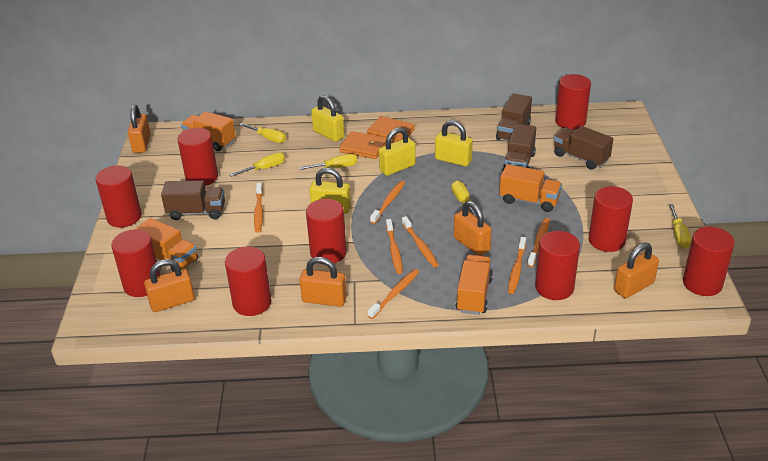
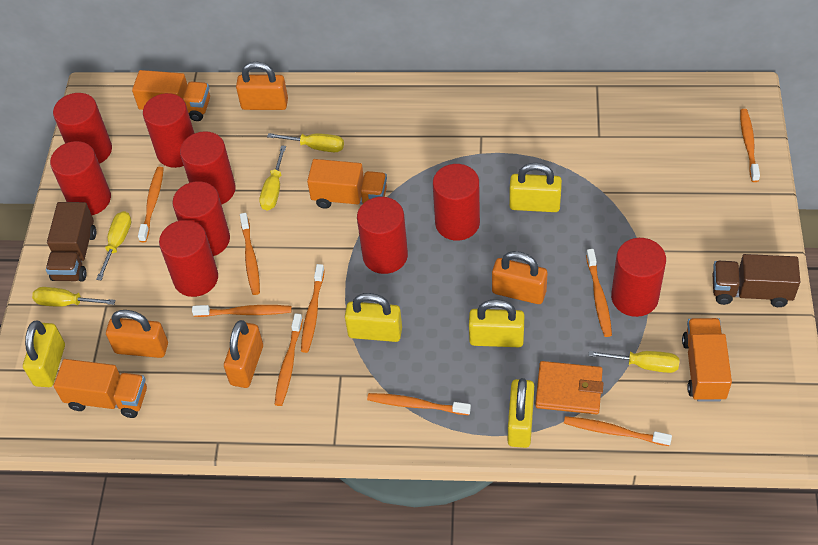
brown truck: 4 -> 2
orange padlock: 5 -> 4
orange toothbrush: 7 -> 9
orange wallet: 2 -> 1
yellow padlock: 4 -> 5

